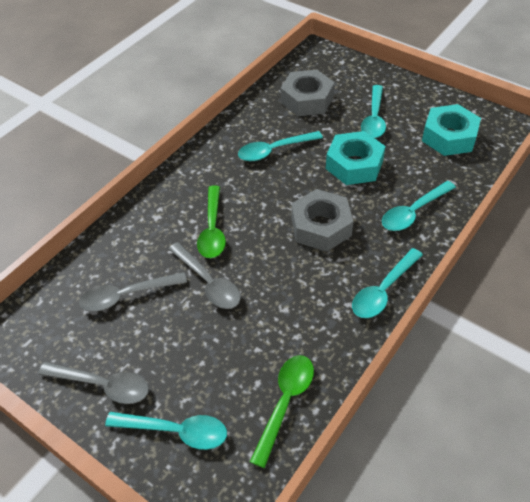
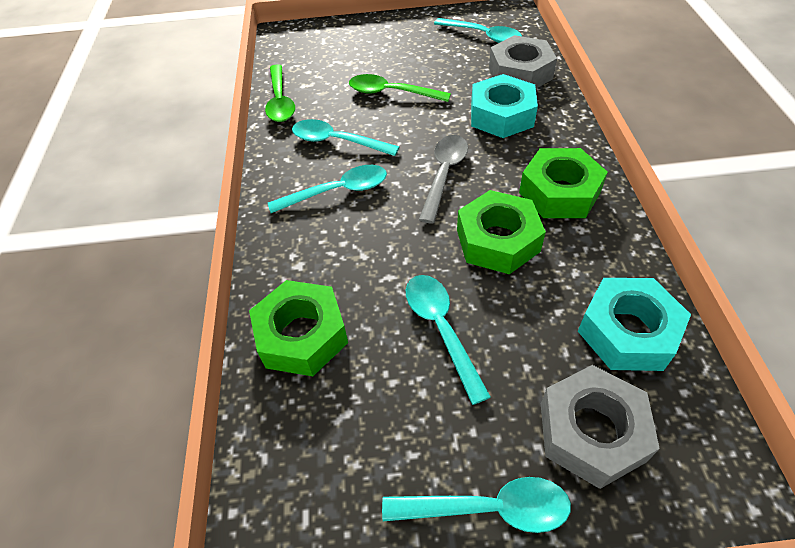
green nut: 0 -> 3
grey spoon: 3 -> 1

